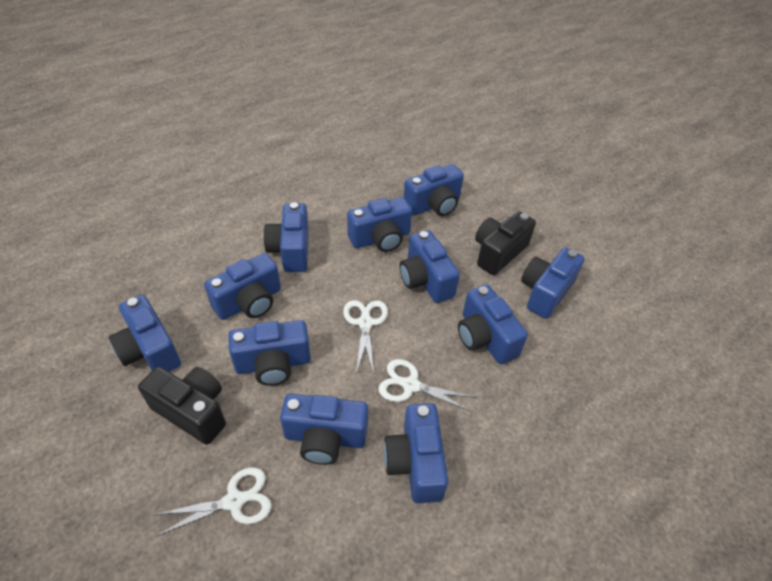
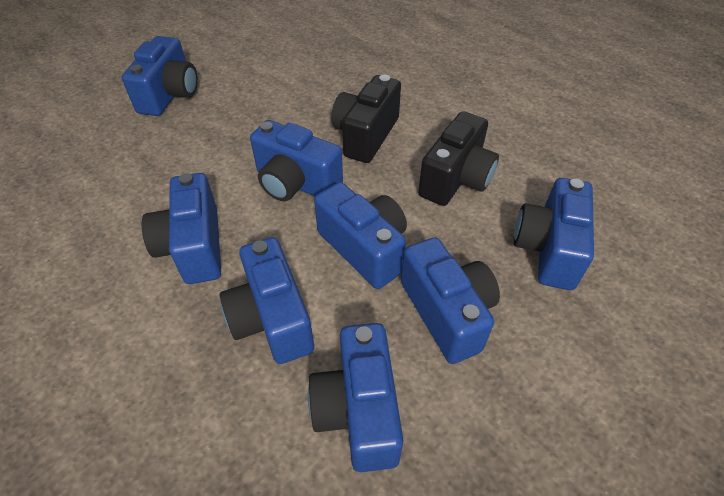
blue camera: 11 -> 8
white scissors: 3 -> 0

